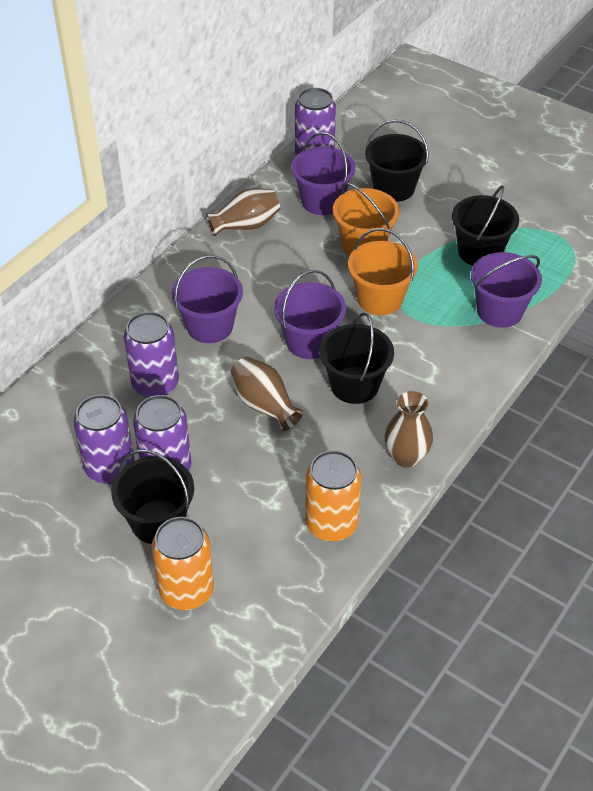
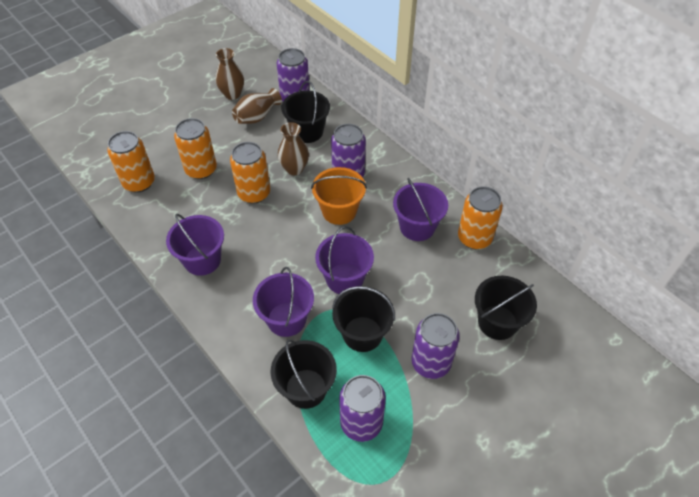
orange bucket: 2 -> 1
orange can: 2 -> 4

